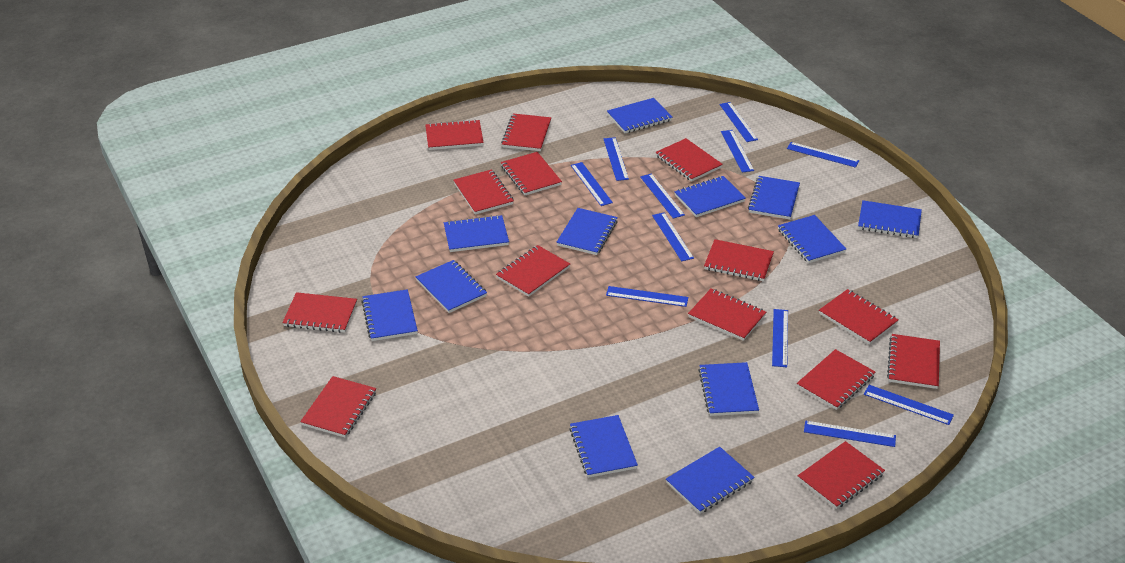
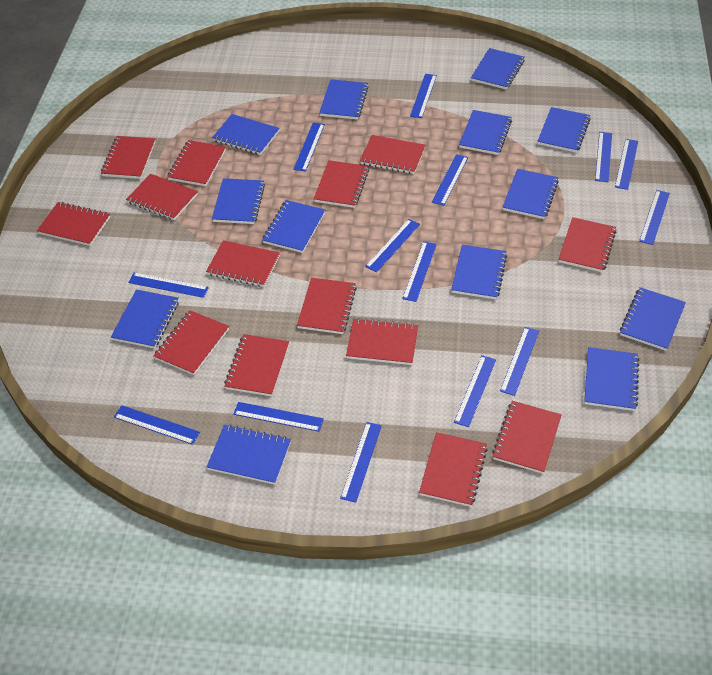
blue notebook: 12 -> 13
blue ruler: 11 -> 14

